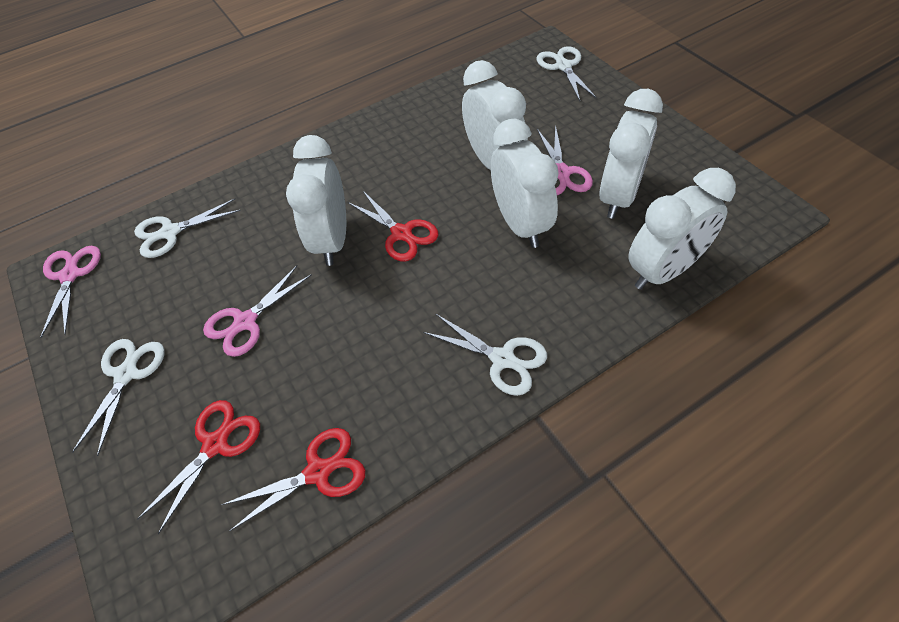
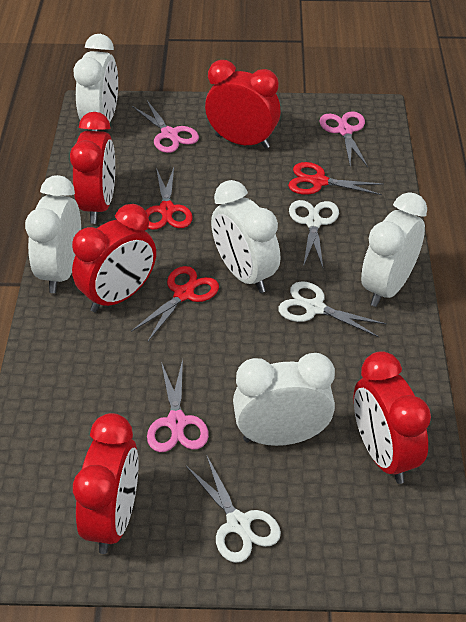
red clock: 0 -> 5
white scissors: 4 -> 3

